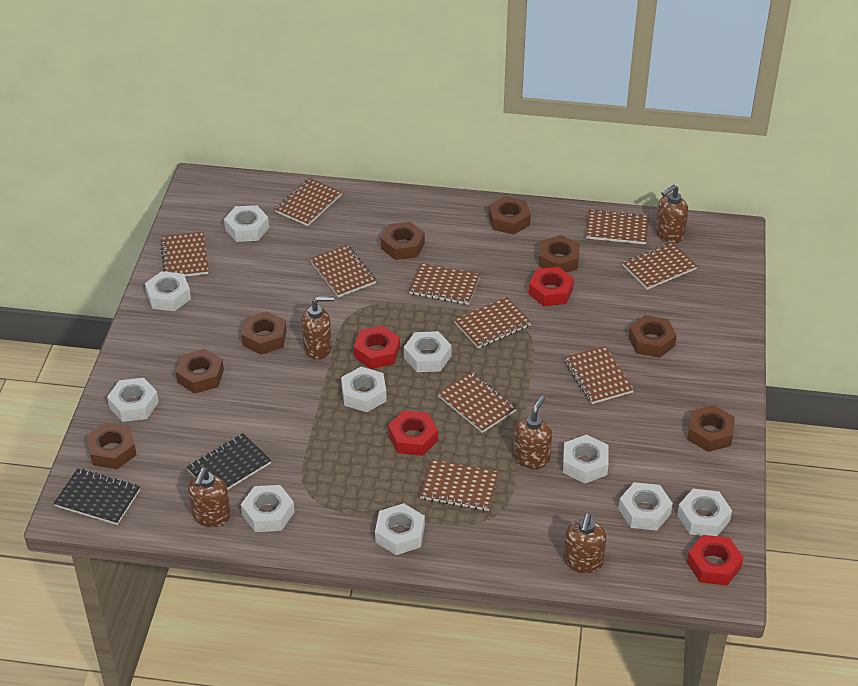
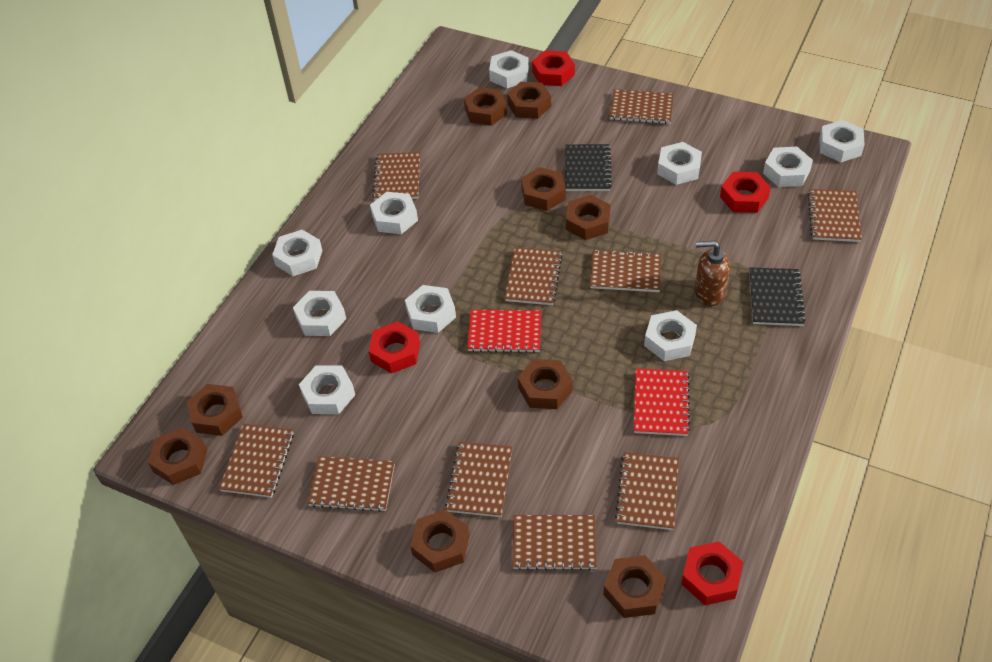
brown nut: 8 -> 9
brown soap dispenser: 5 -> 1
red notebook: 0 -> 2

